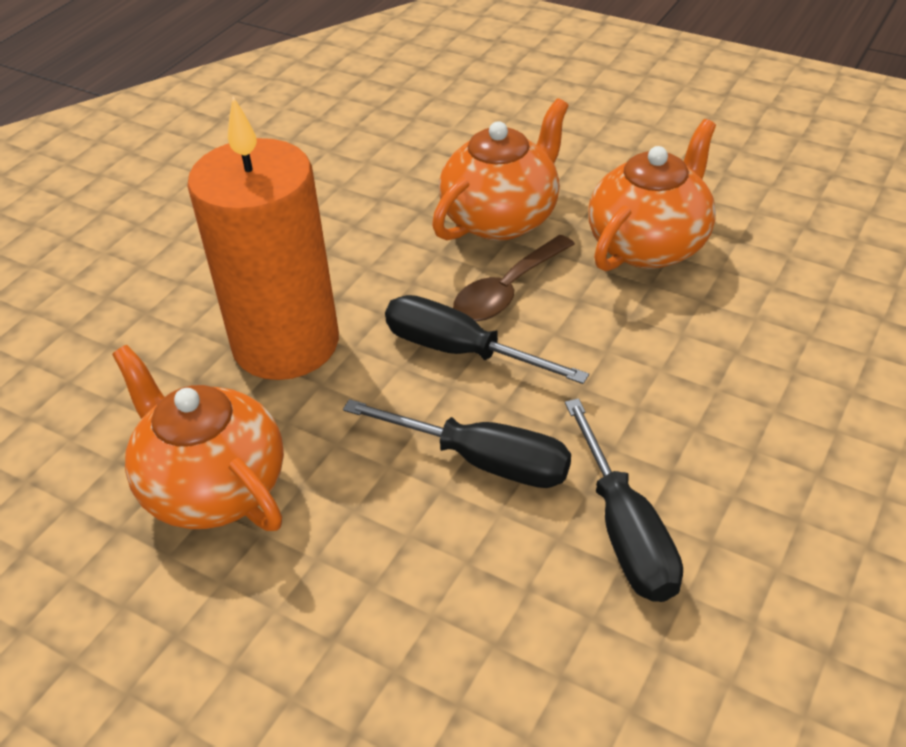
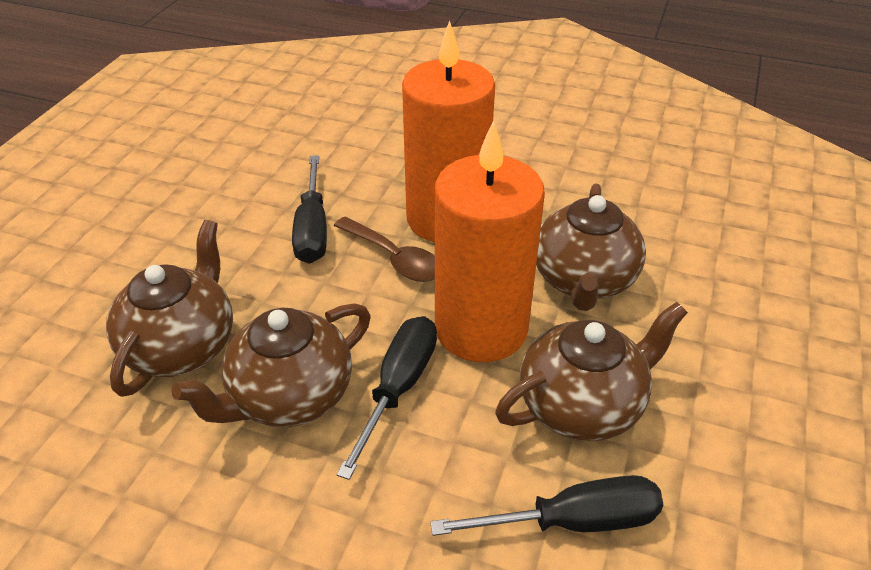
brown teapot: 0 -> 4
orange candle: 1 -> 2
orange teapot: 3 -> 0

